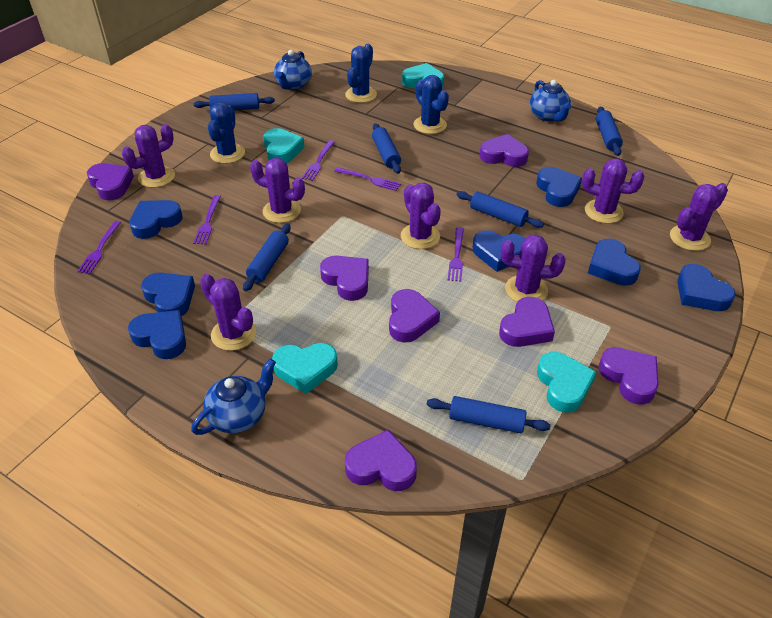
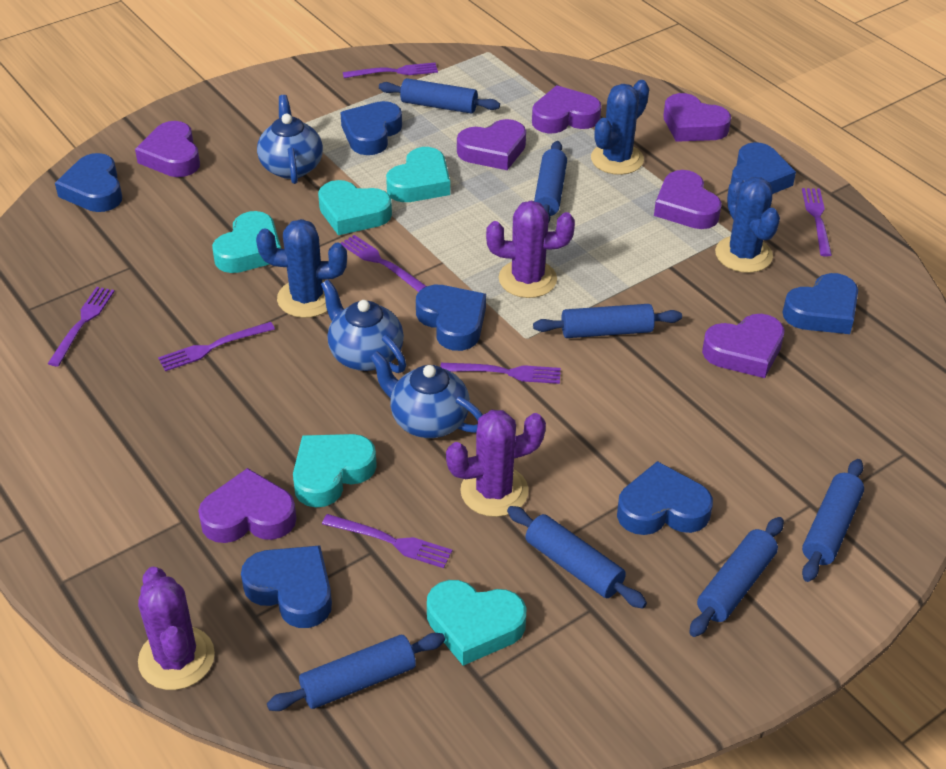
blue rolling pin: 6 -> 7
purple cactus: 7 -> 3
purple fork: 5 -> 7
turquoise heart: 4 -> 5

